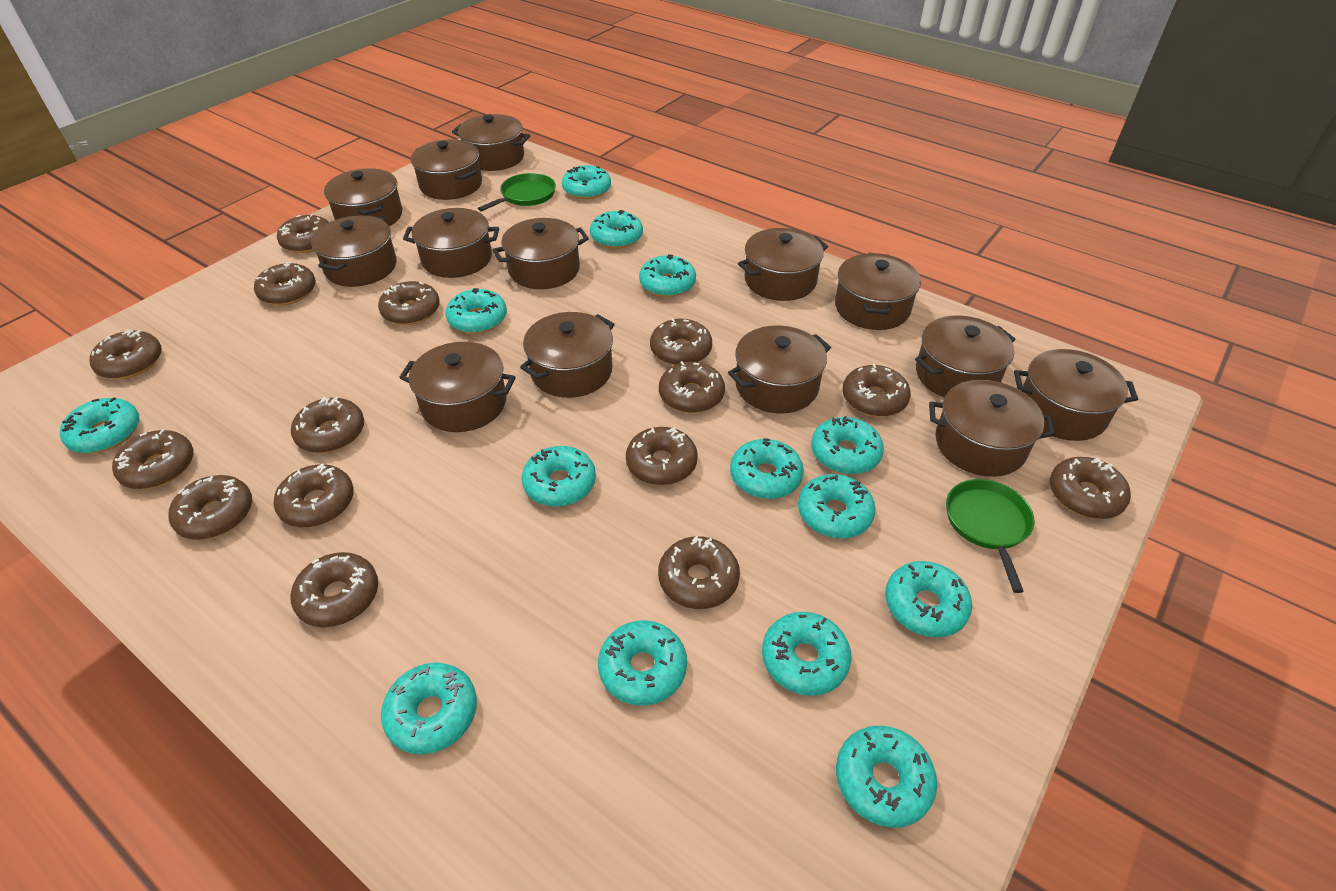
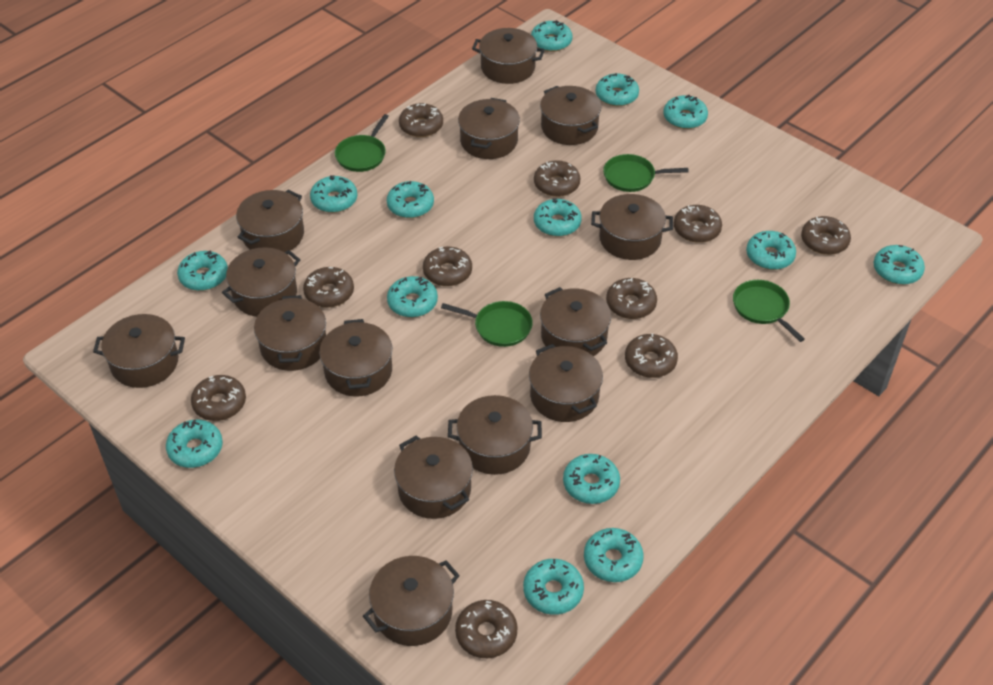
brown donut: 15 -> 10
green pan: 2 -> 4

